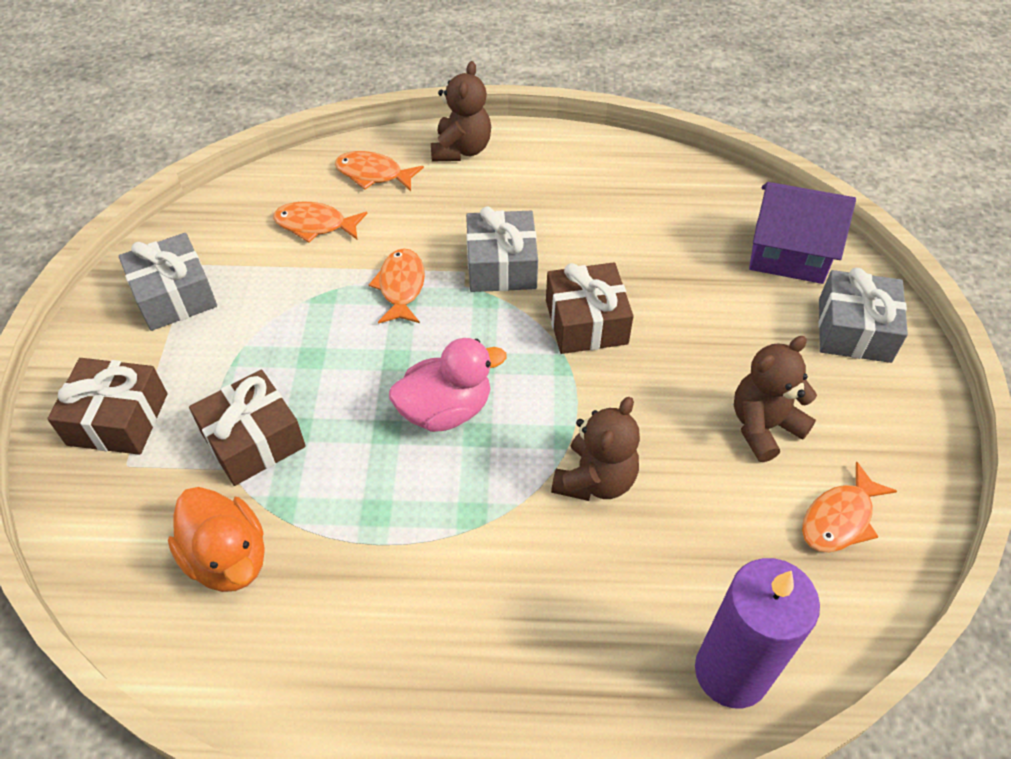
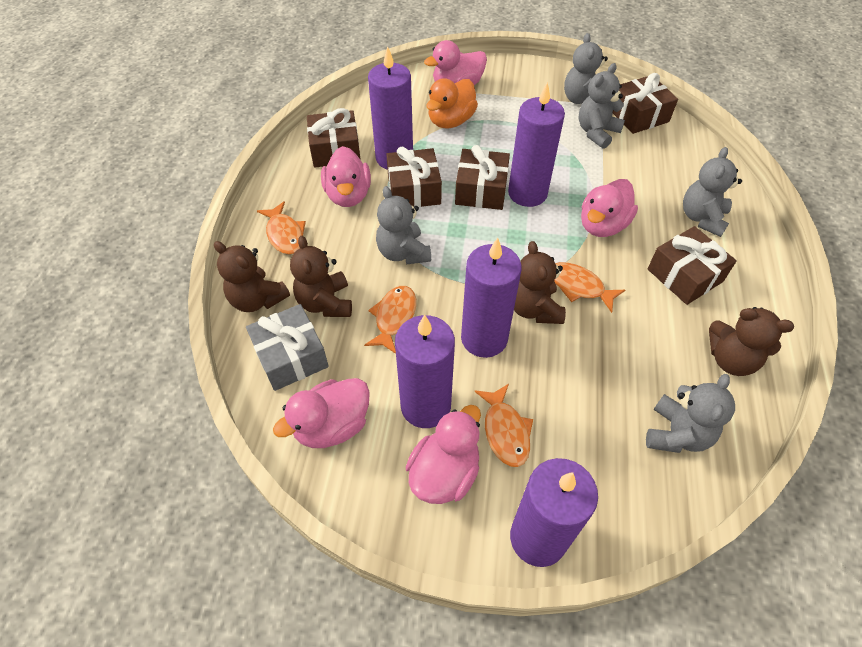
brown gift: 3 -> 5
brown teddy bear: 3 -> 4
grey gift: 3 -> 1
grey teddy bear: 0 -> 5
pink duck: 1 -> 5
purple candle: 1 -> 5
purple house: 1 -> 0

